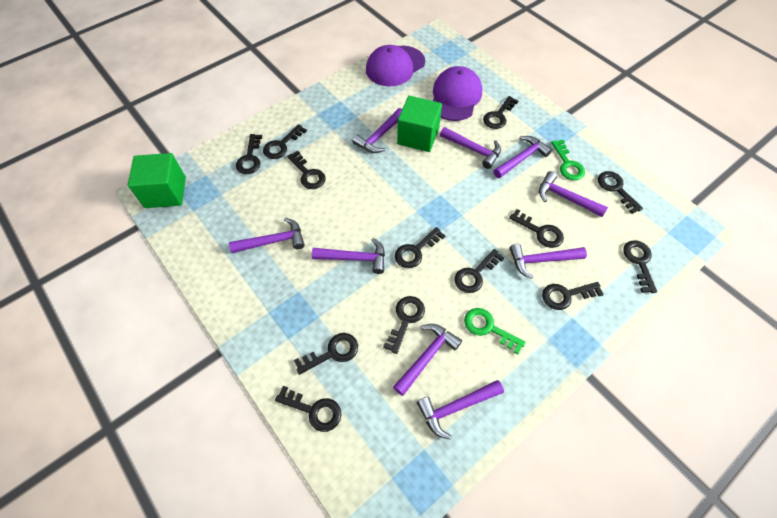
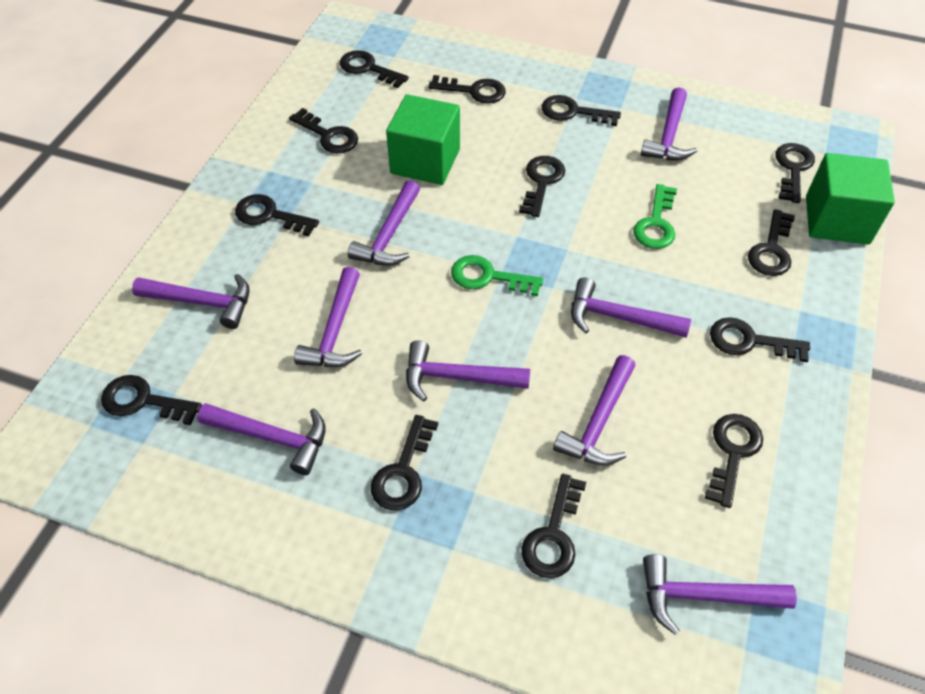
purple cap: 2 -> 0

